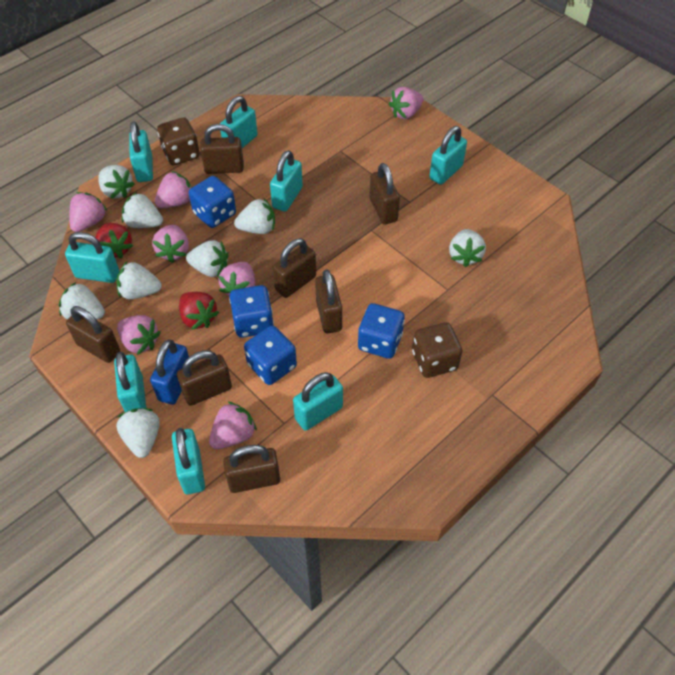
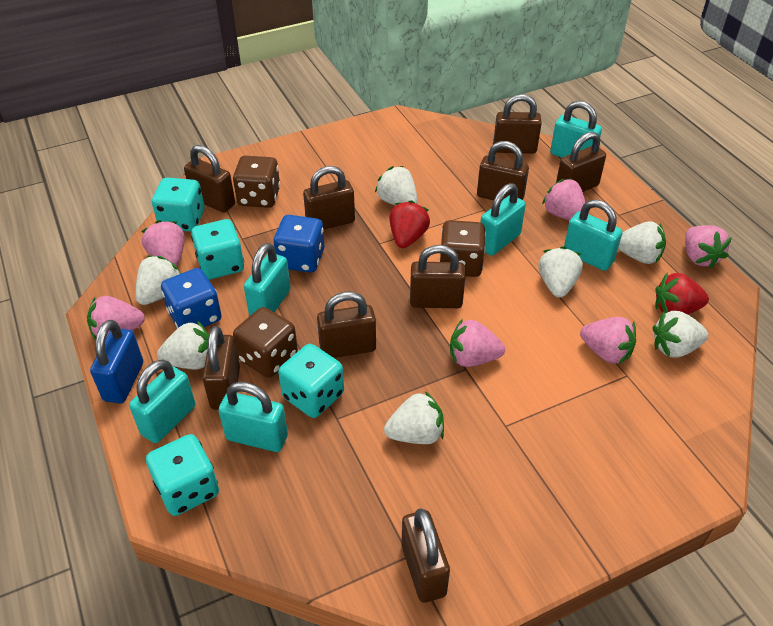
blue dice: 4 -> 2
brown dice: 2 -> 3
brown padlock: 7 -> 9
pink strawberry: 7 -> 6
turquoise dice: 0 -> 4
turquoise padlock: 8 -> 6
white strawberry: 8 -> 7

